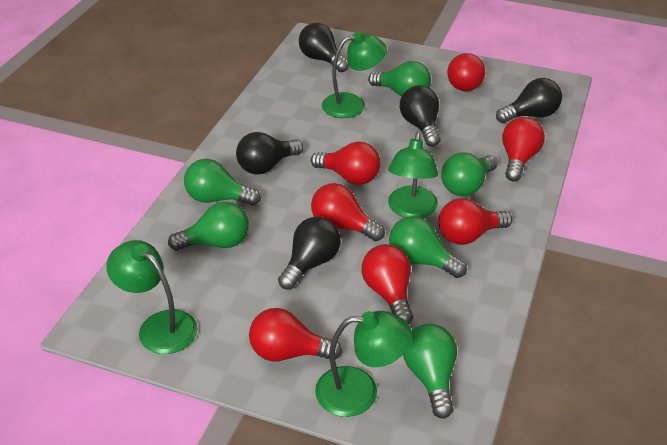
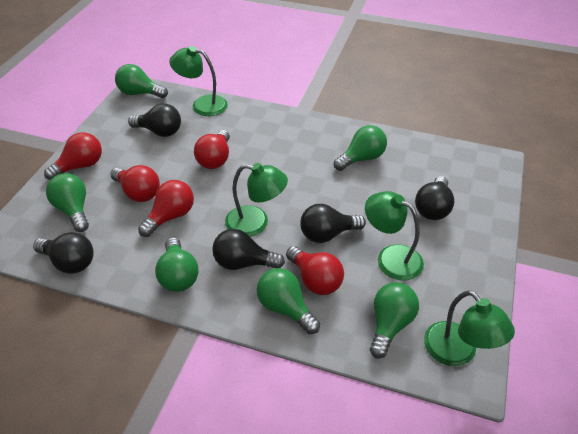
red light bulb: 7 -> 5

